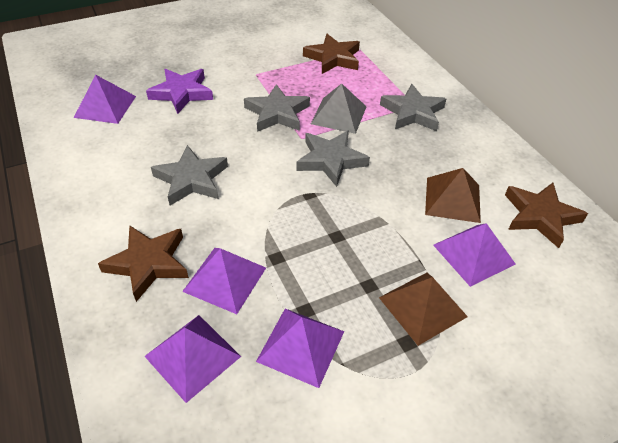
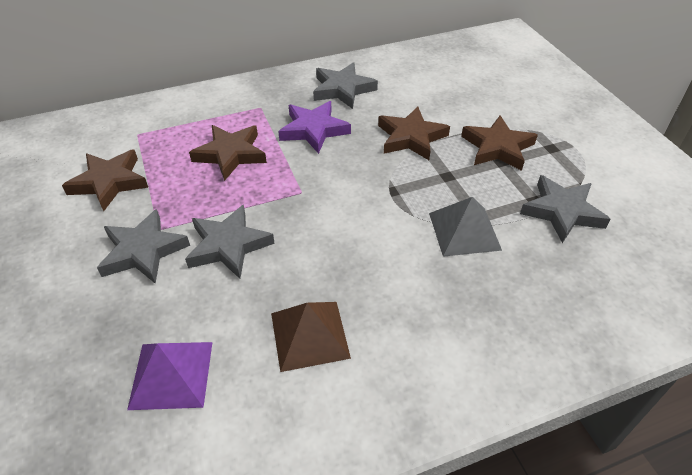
brown pyramid: 2 -> 1
brown star: 3 -> 4
purple pyramid: 5 -> 1

